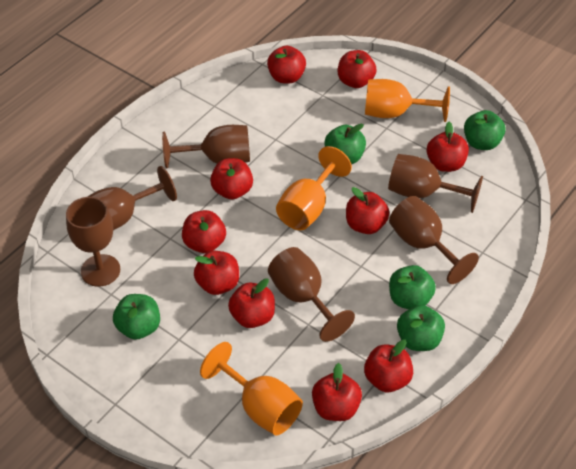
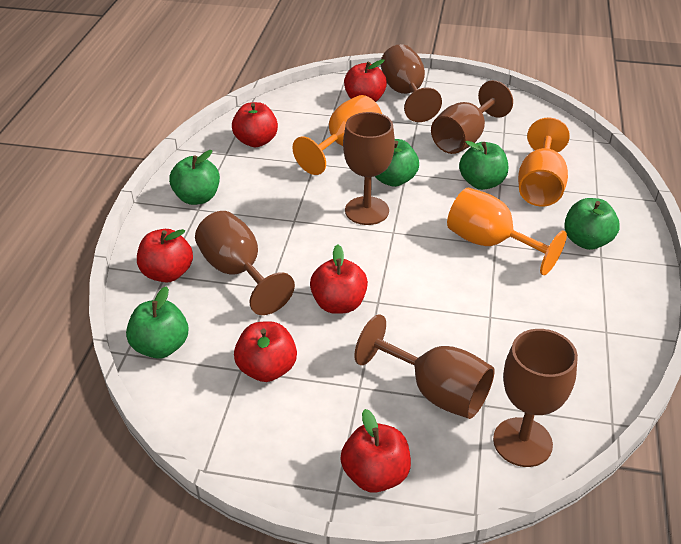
red apple: 10 -> 6

